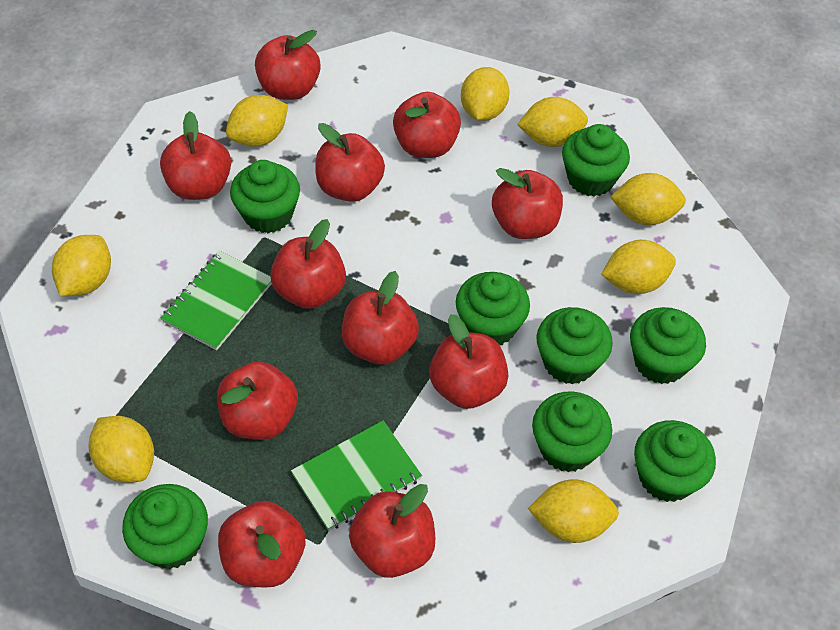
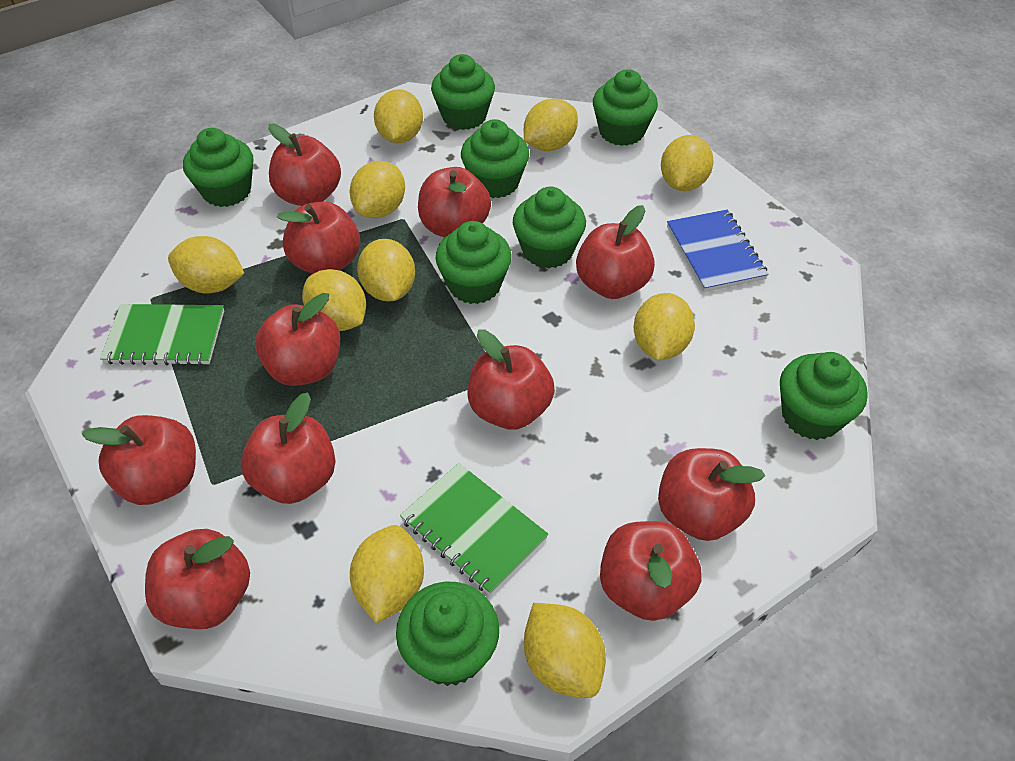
blue notebook: 0 -> 1
yellow lemon: 8 -> 10

